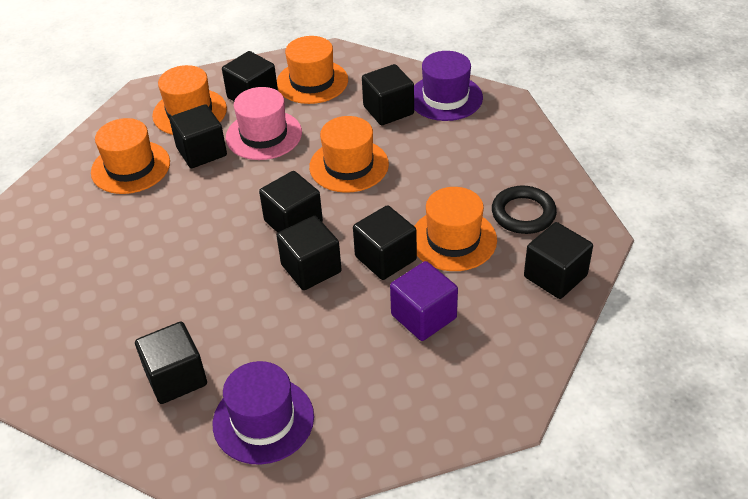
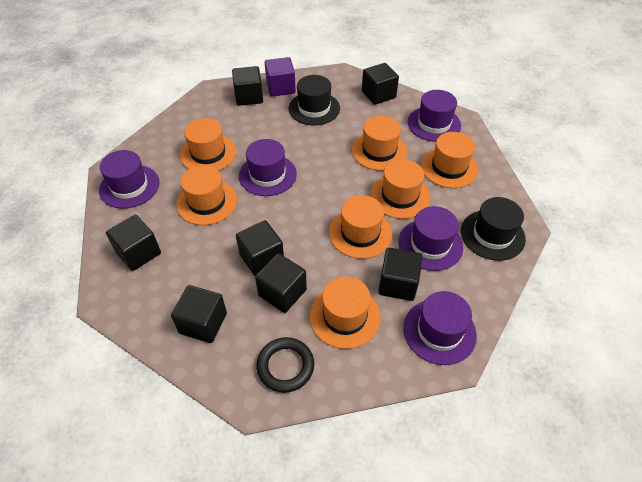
black cube: 8 -> 7
black hat: 0 -> 2
orange hat: 5 -> 7
pink hat: 1 -> 0
purple hat: 2 -> 5

